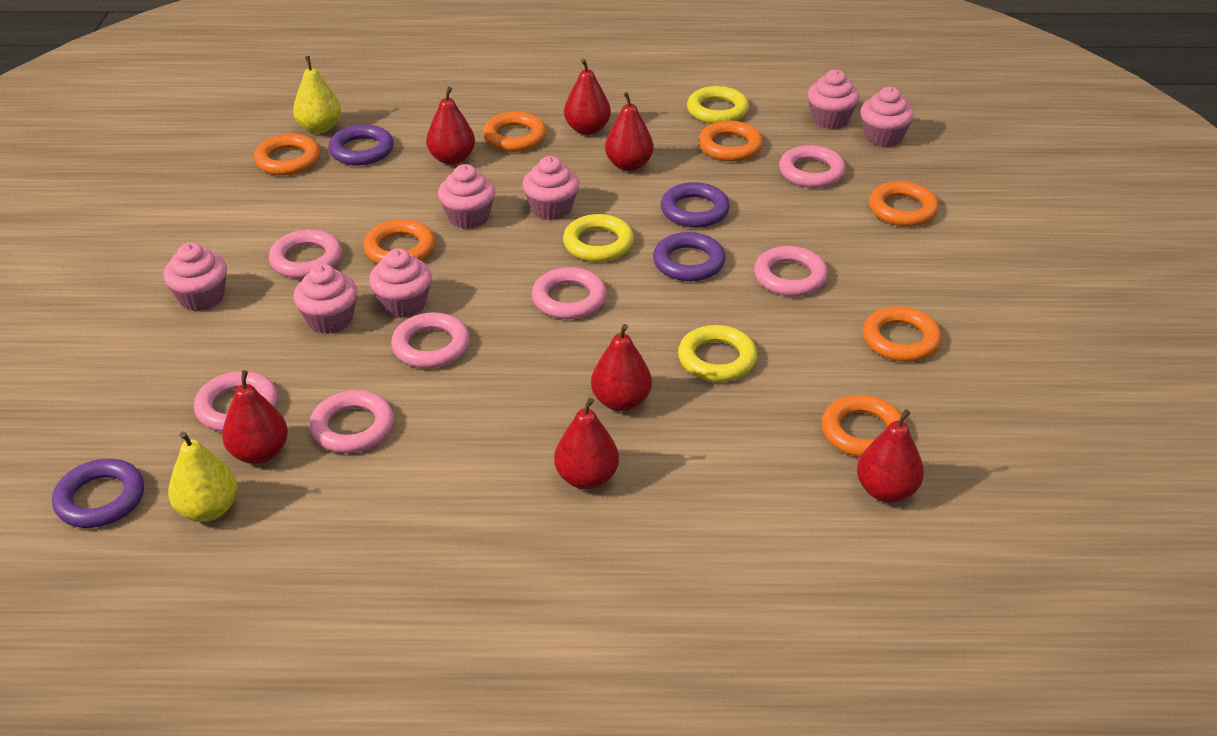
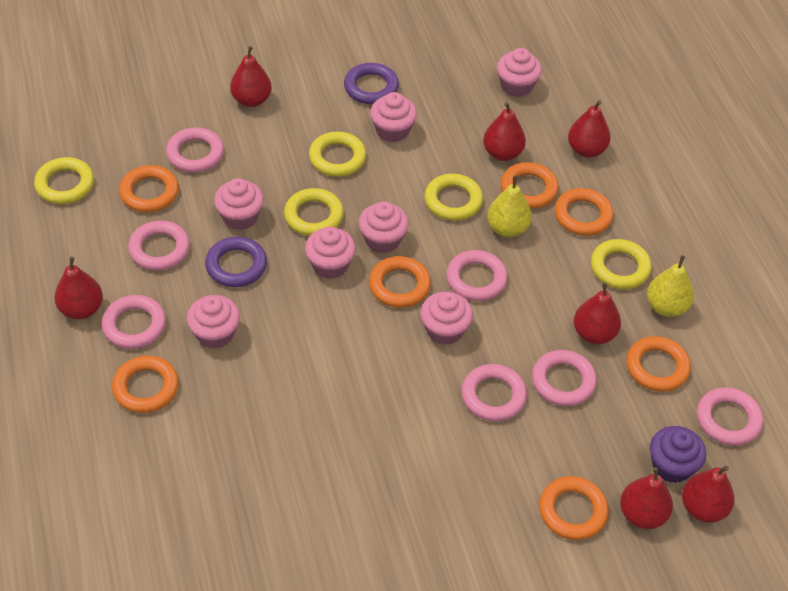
purple cupcake: 0 -> 1
purple ring: 4 -> 2
yellow ring: 3 -> 5

